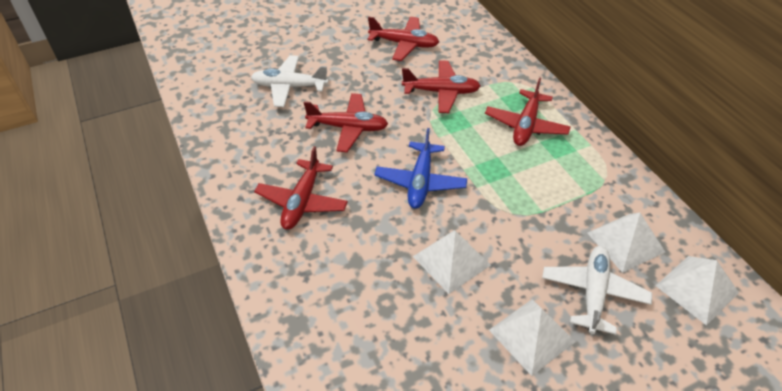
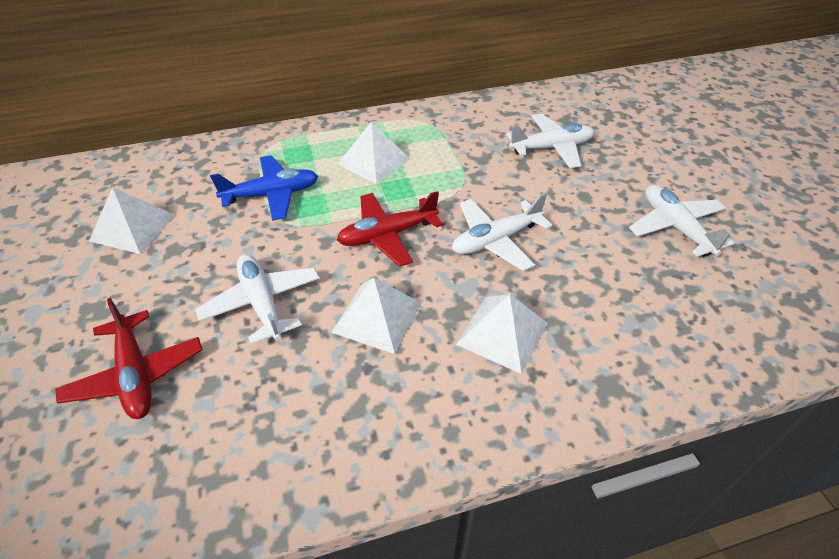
red plane: 5 -> 2
white plane: 2 -> 4

